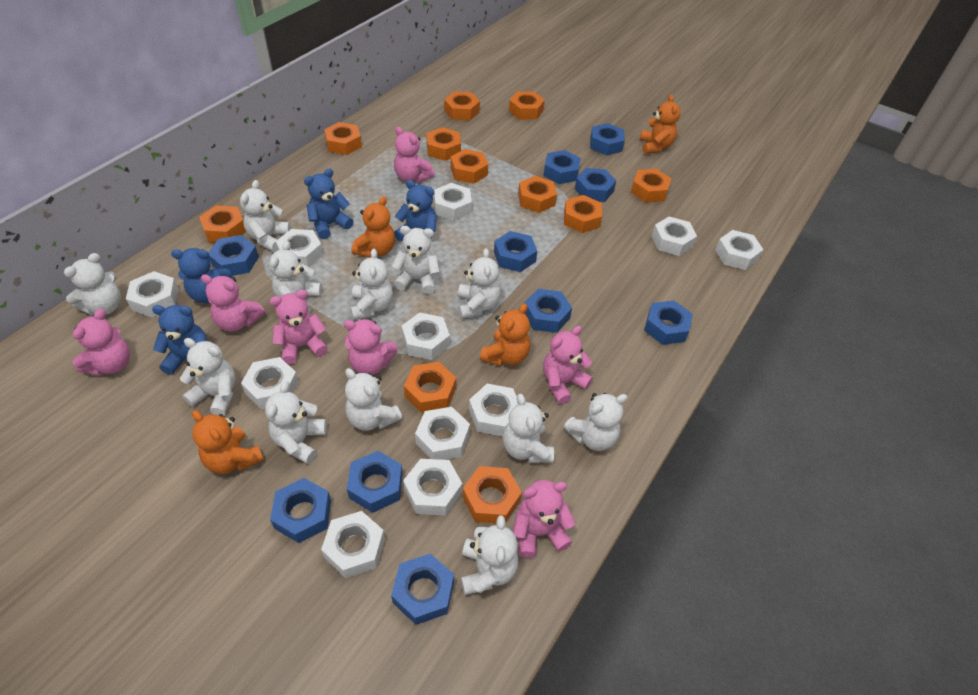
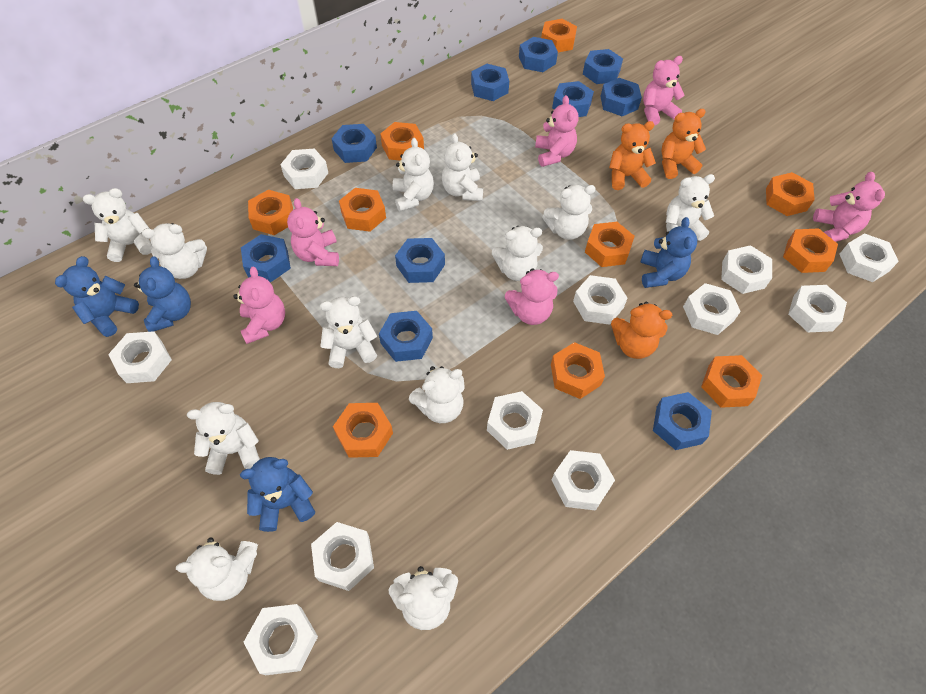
orange nut: 11 -> 10
orange teddy bear: 4 -> 3
pink teddy bear: 7 -> 6

